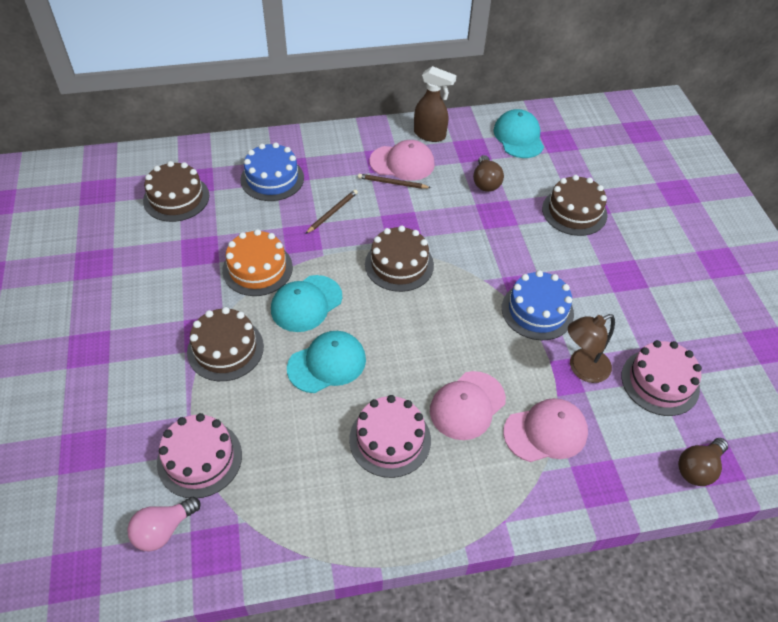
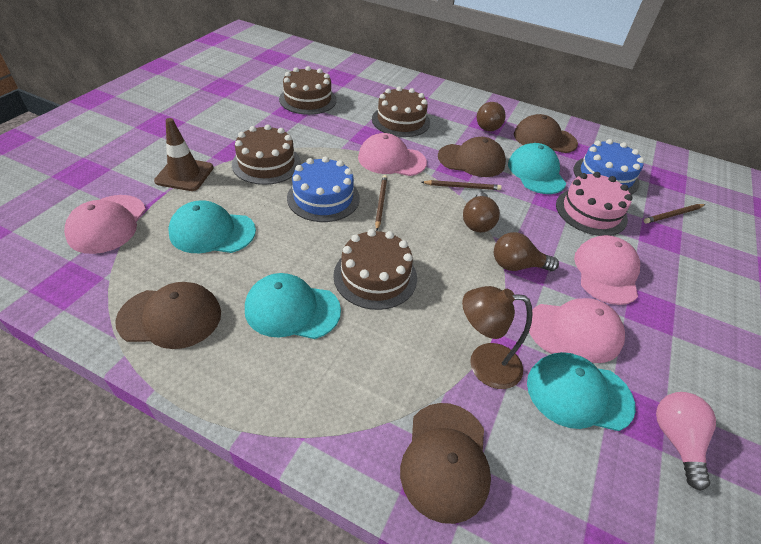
brown cap: 0 -> 4
brown light bulb: 2 -> 3
brown pencil: 2 -> 3
brown spray bottle: 1 -> 0
brown traffic cone: 0 -> 1
orange cake: 1 -> 0
pink cake: 3 -> 1
pink cap: 3 -> 4
turquoise cap: 3 -> 4

